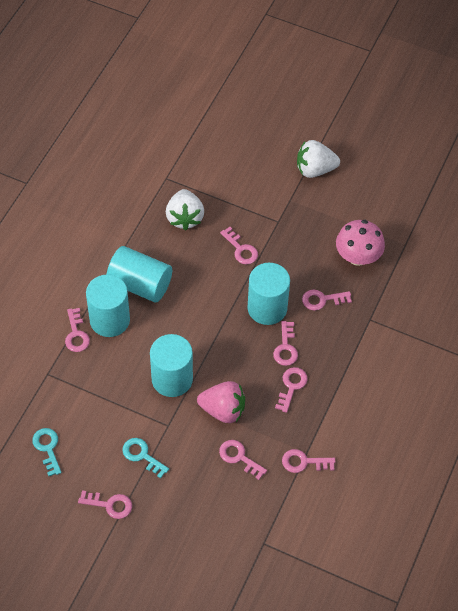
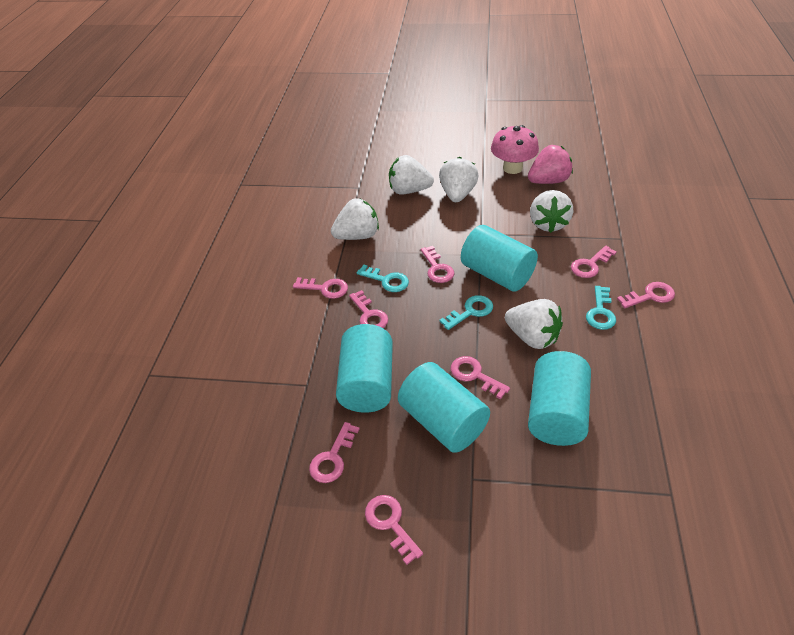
turquoise key: 2 -> 3
white strawberry: 2 -> 5

